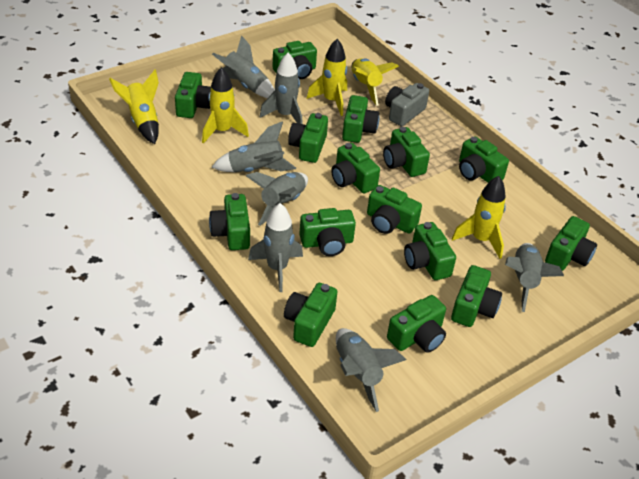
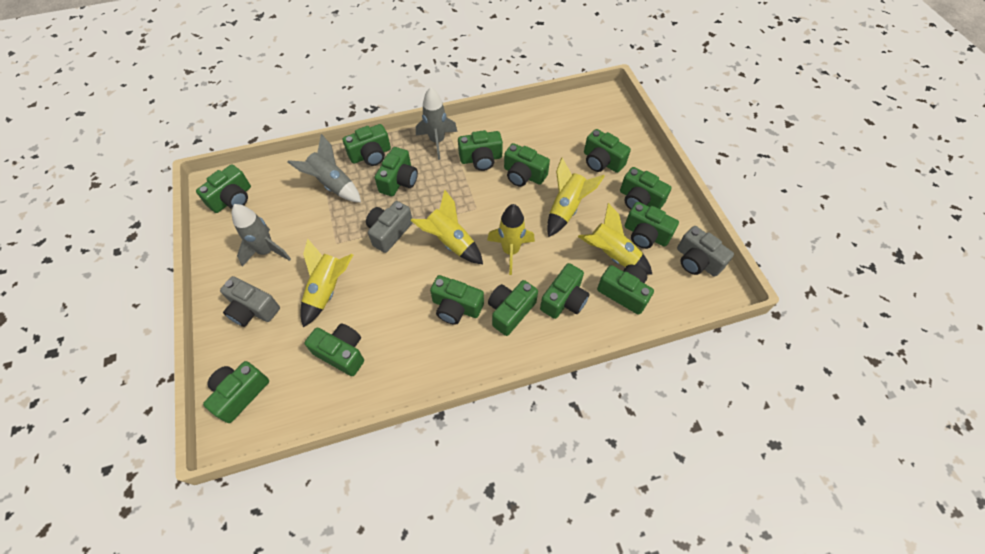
green camera: 15 -> 14
grey camera: 1 -> 3
grey rocket: 7 -> 3

